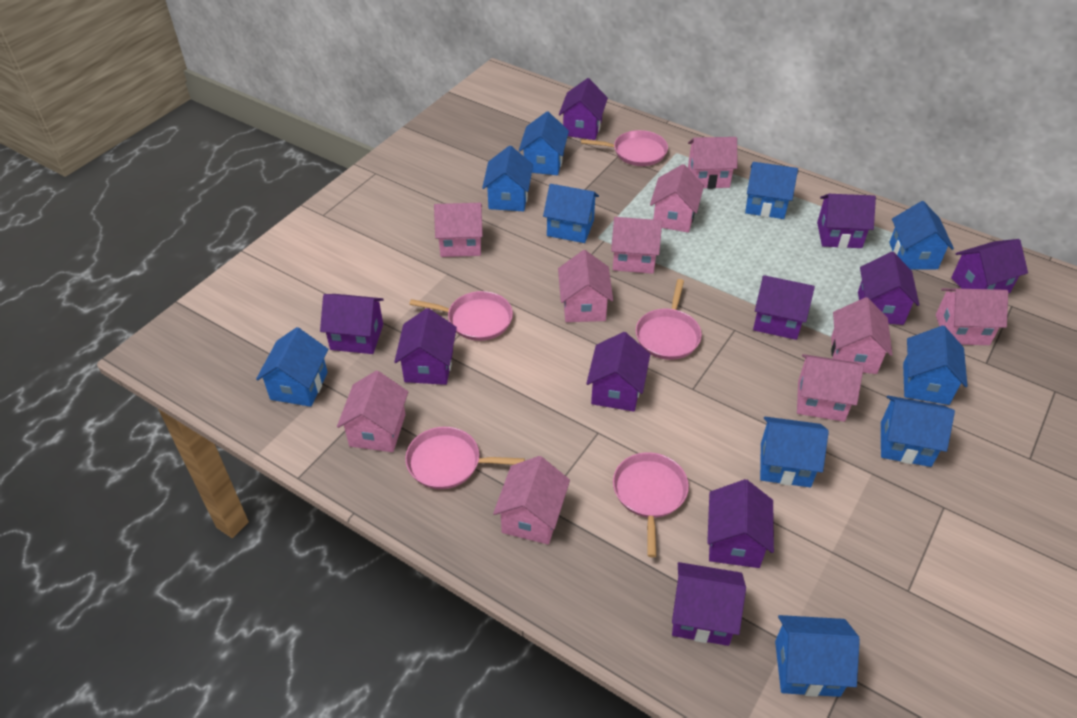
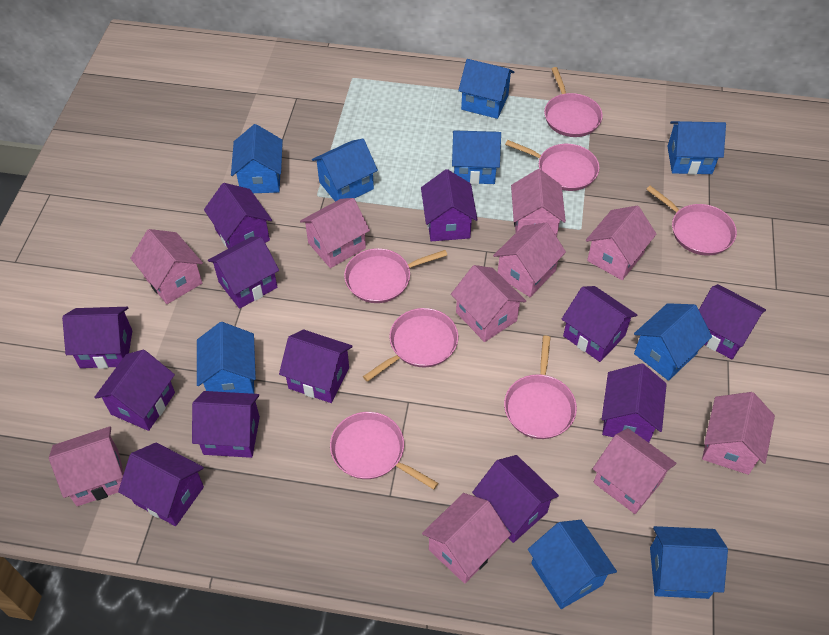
blue house: 10 -> 9
pink pan: 5 -> 7
purple house: 10 -> 12

